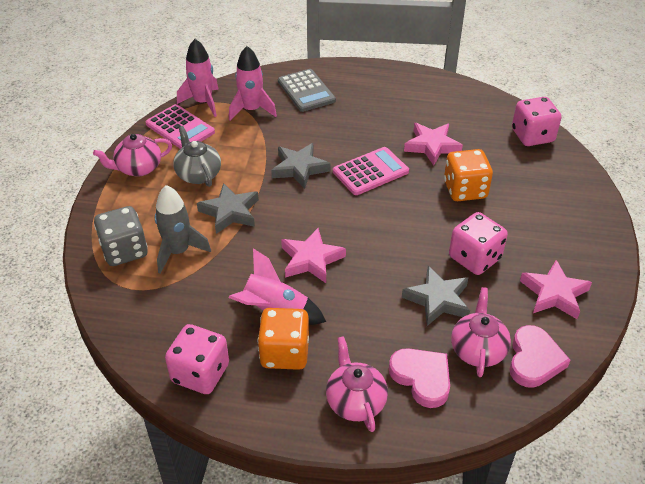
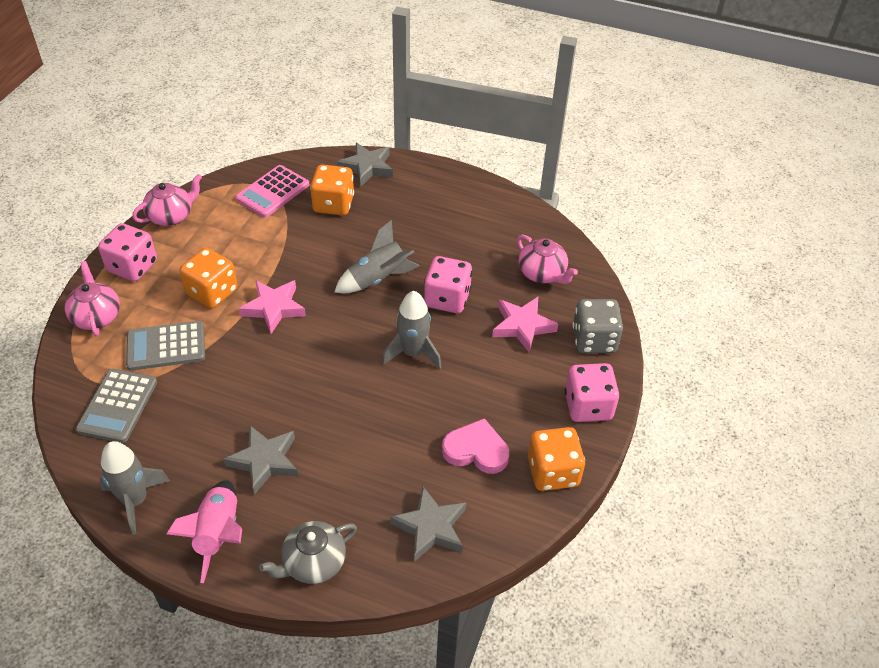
grey calculator: 1 -> 2
grey rocket: 1 -> 3
orange dice: 2 -> 3
pink calculator: 2 -> 1
pink heart: 2 -> 1
pink rocket: 3 -> 1
pink star: 3 -> 2

